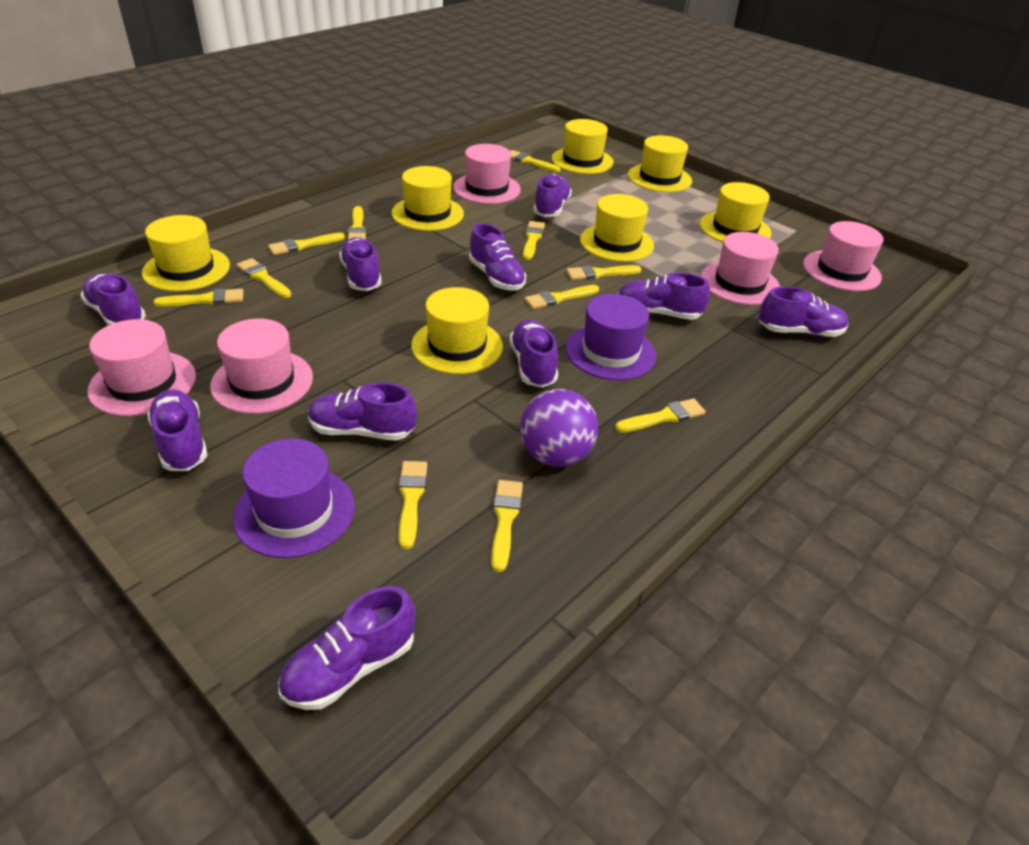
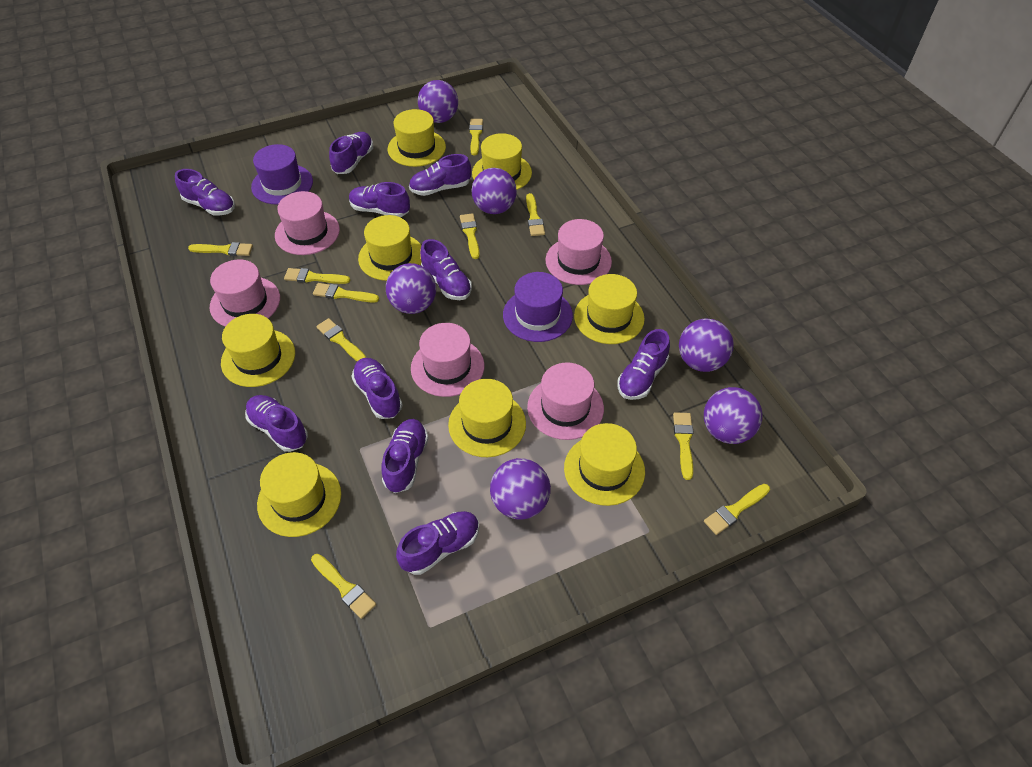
purple ball: 1 -> 6
yellow brush: 11 -> 10
yellow hat: 7 -> 8

